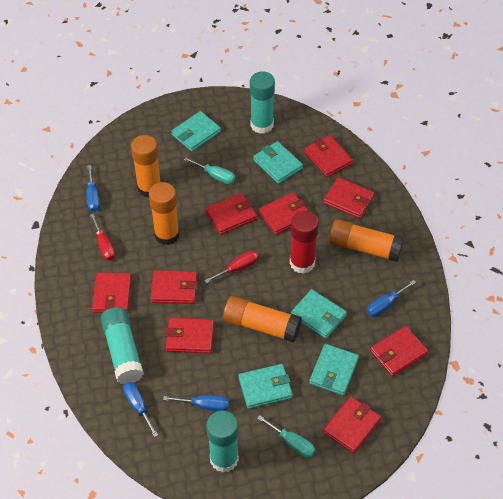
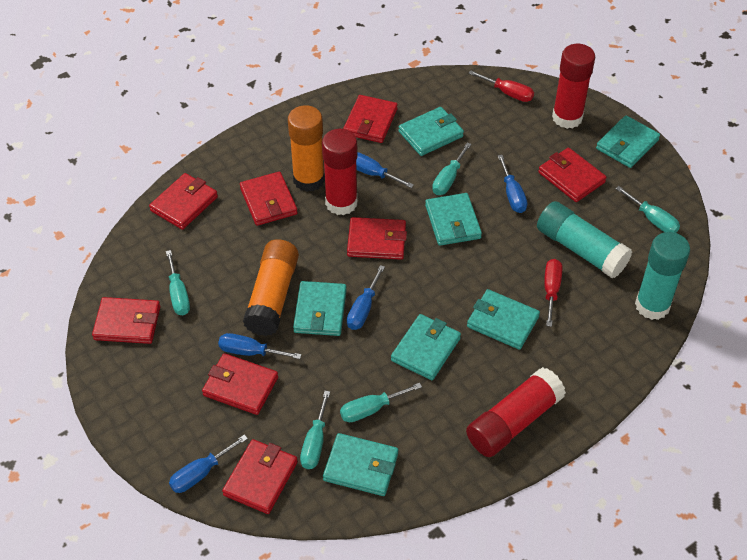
blue screwdriver: 4 -> 5
orange glue stick: 4 -> 2
red glue stick: 1 -> 3
red wallet: 9 -> 8
turquoise glue stick: 3 -> 2
turquoise screwdriver: 2 -> 5
turquoise wallet: 5 -> 7

